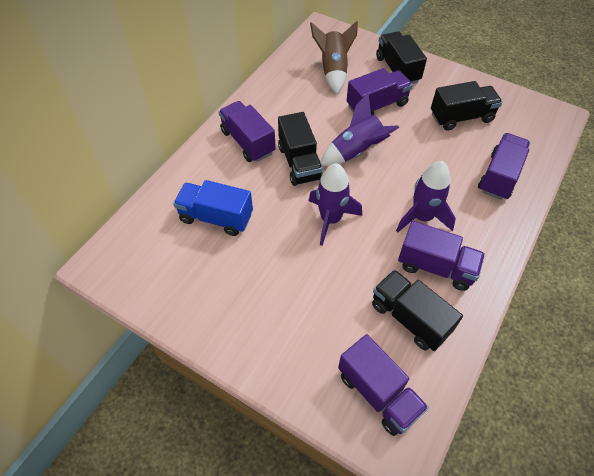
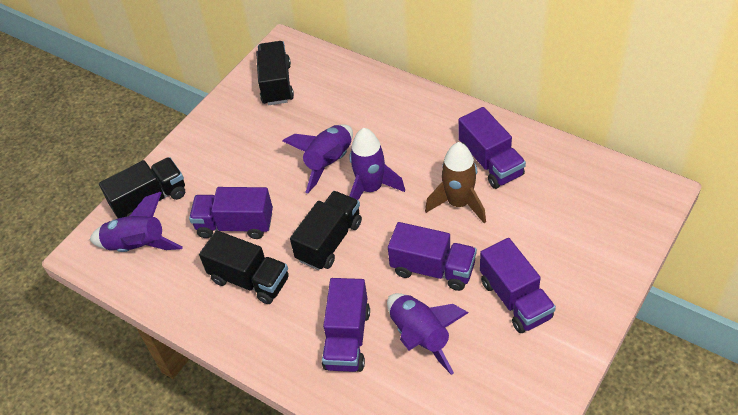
blue truck: 1 -> 0
purple rocket: 3 -> 4

